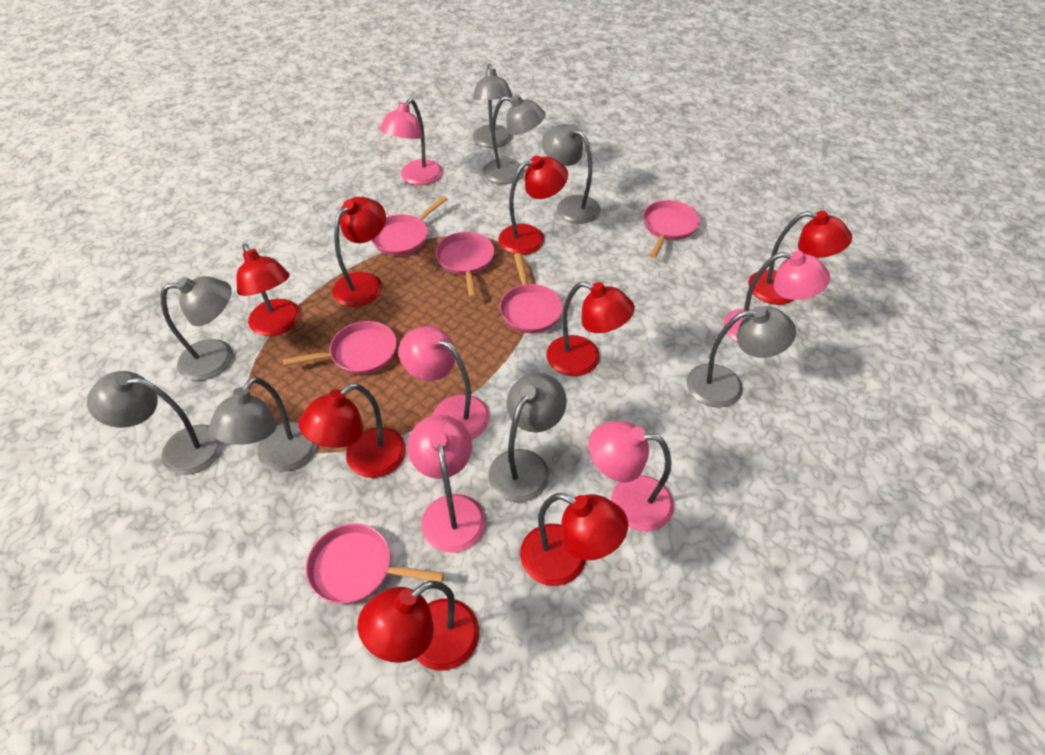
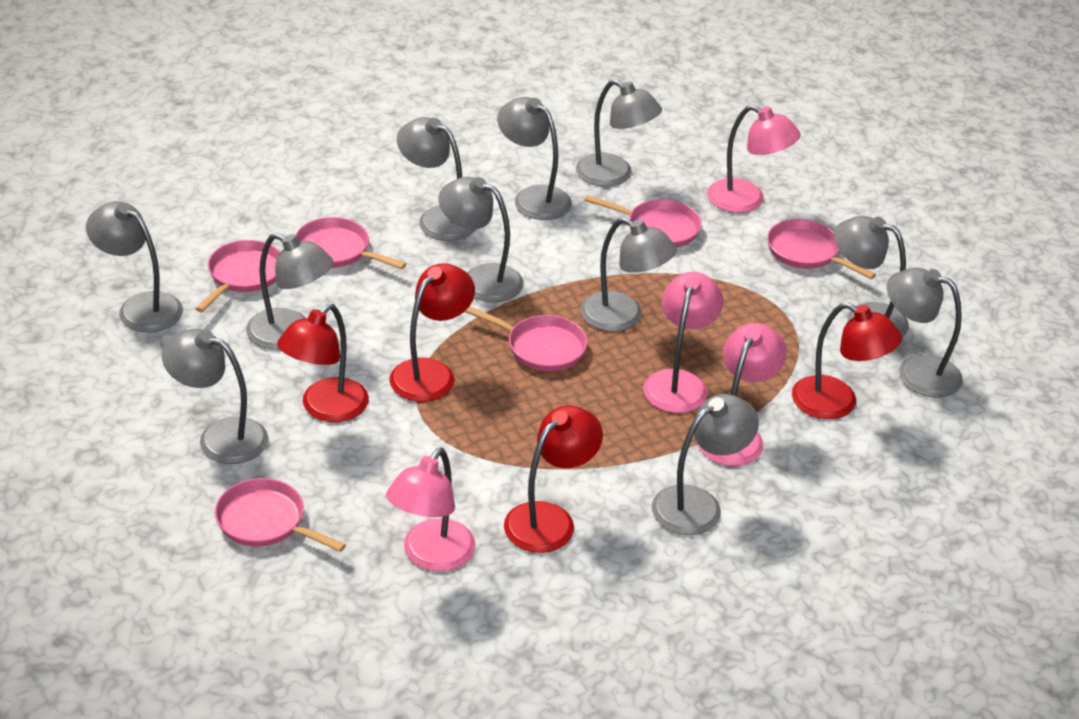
grey lamp: 8 -> 11
pink lamp: 5 -> 4
red lamp: 8 -> 4

